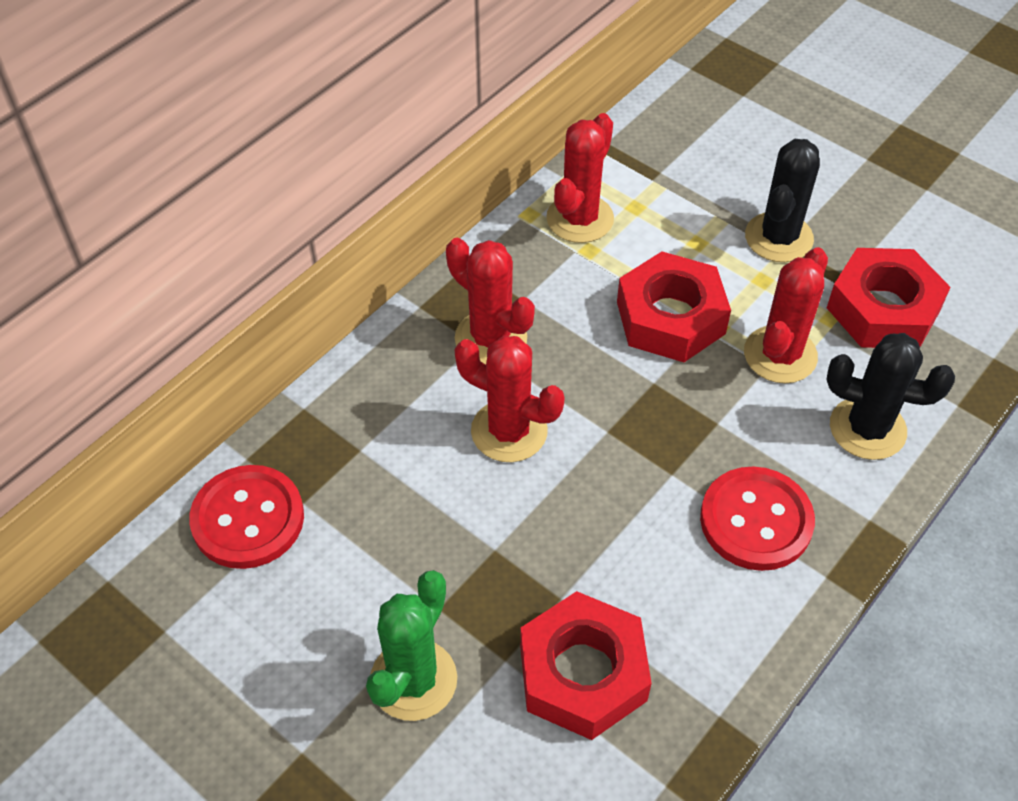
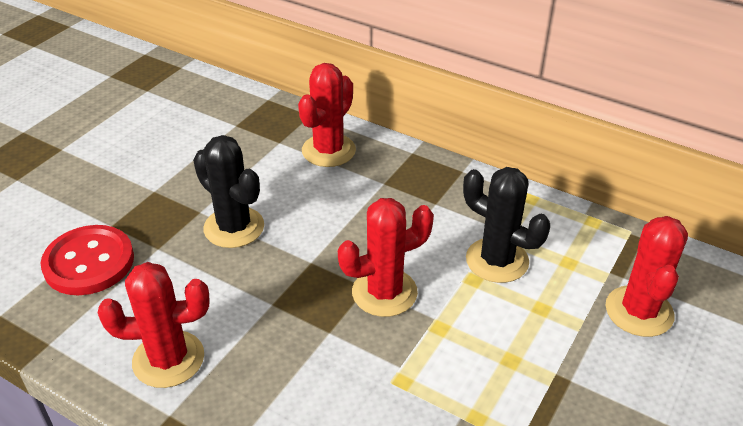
green cactus: 1 -> 0
red button: 2 -> 1
red nut: 3 -> 0

